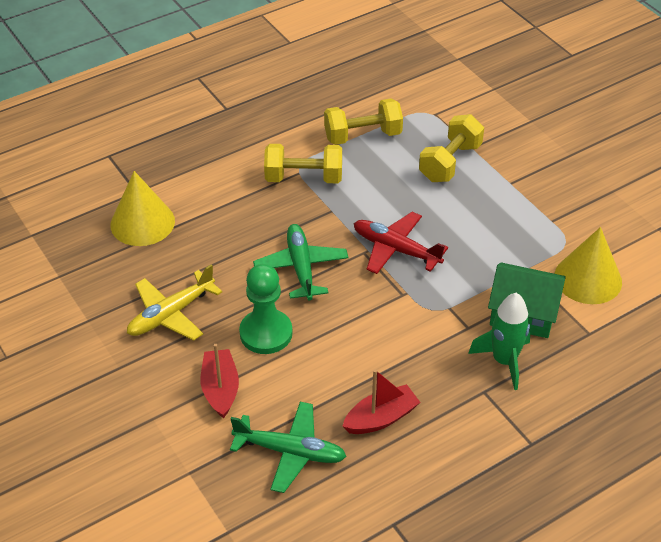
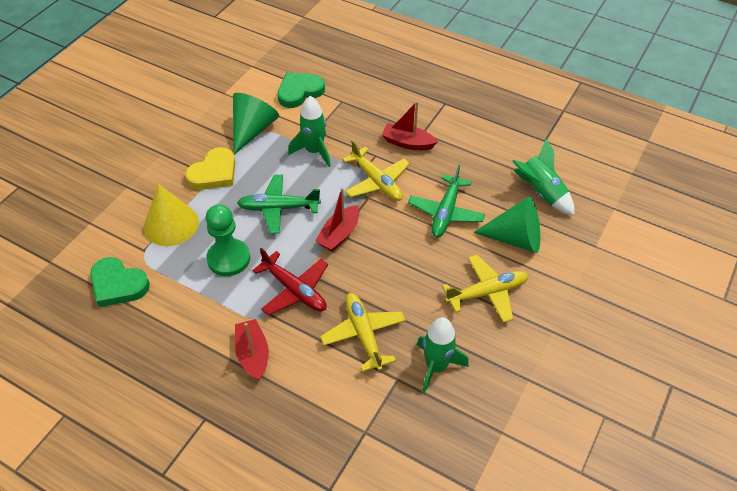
green cone: 0 -> 2
green heart: 0 -> 2
green house: 1 -> 0
green rocket: 1 -> 3
red boat: 2 -> 3
yellow cone: 2 -> 1
yellow dumbbell: 3 -> 0
yellow heart: 0 -> 1
yellow plane: 1 -> 3

